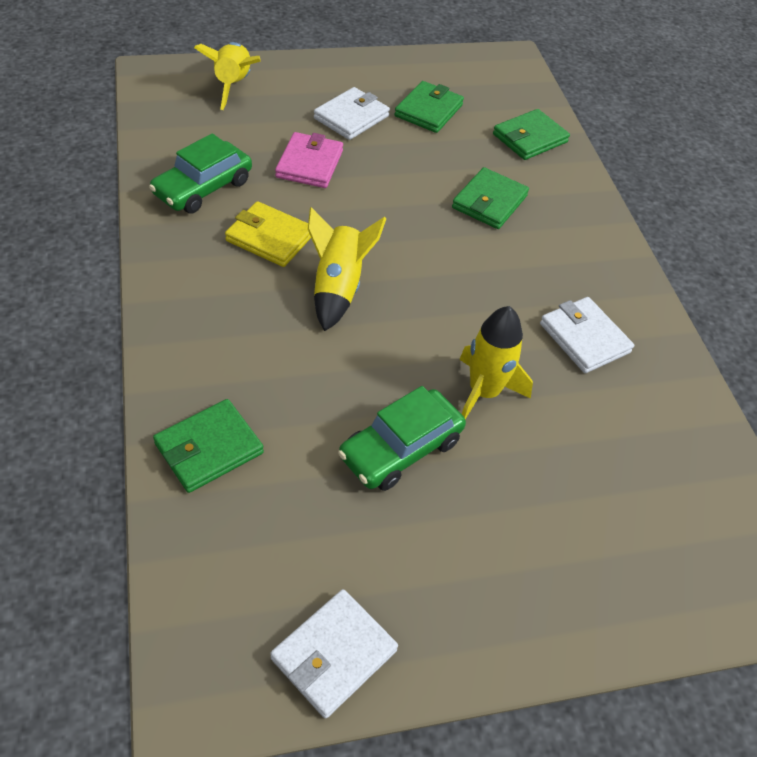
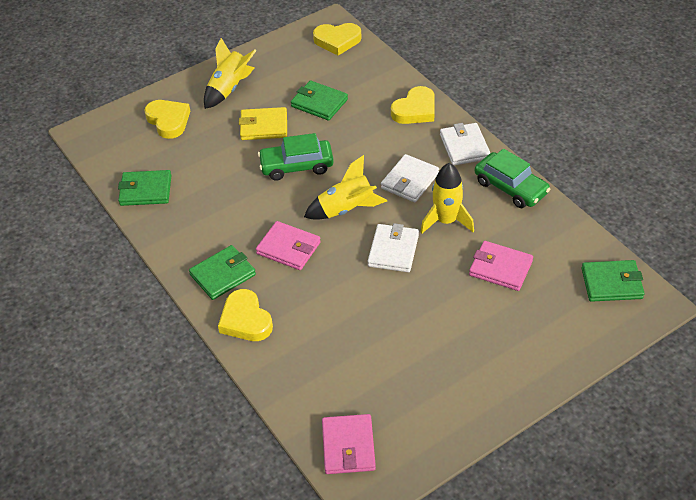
pink wallet: 1 -> 3
yellow heart: 0 -> 4

